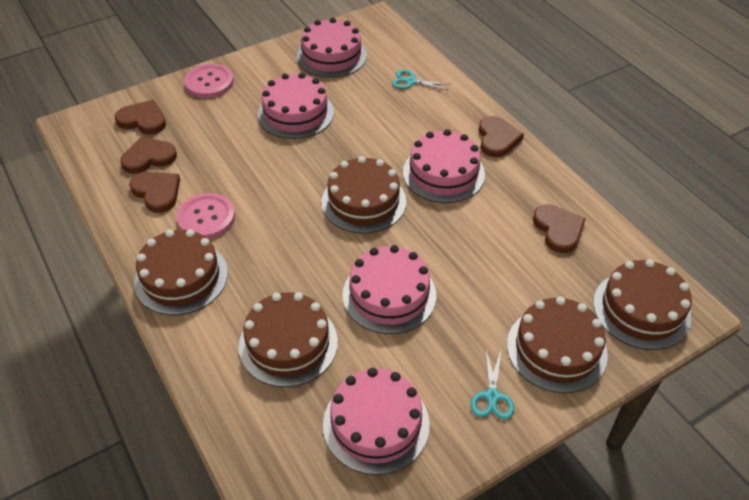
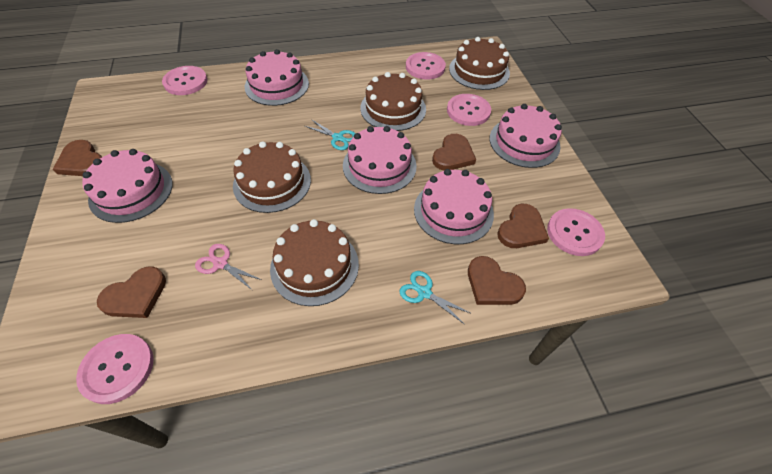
brown cake: 5 -> 4
pink button: 2 -> 5
pink scissors: 0 -> 1

